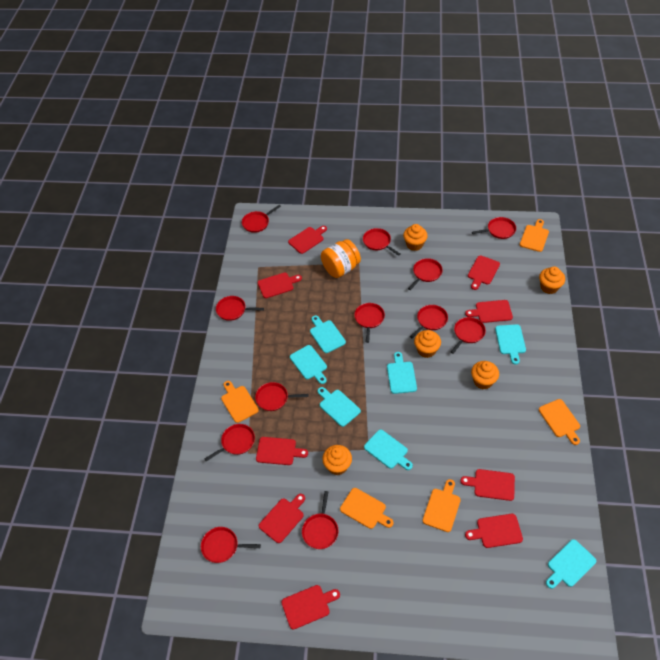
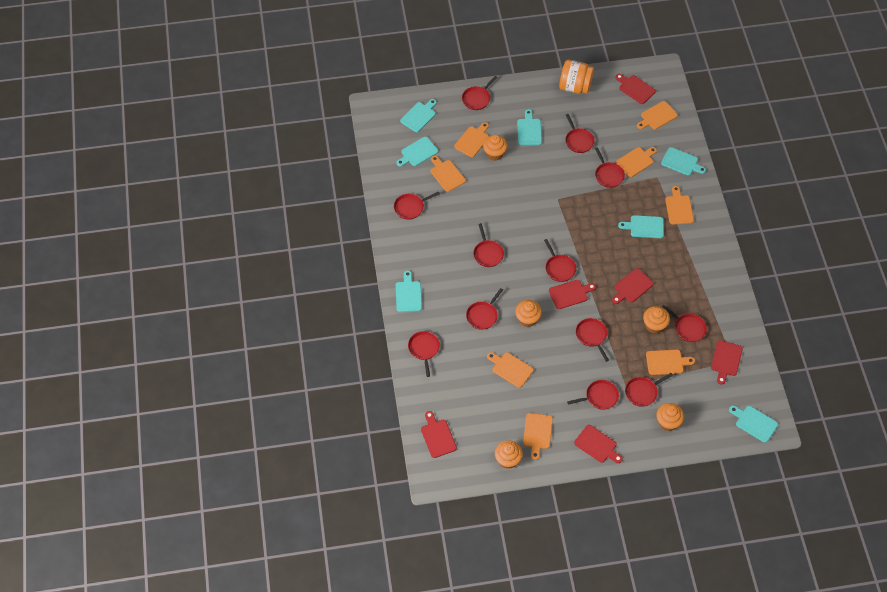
orange cutting board: 5 -> 8
red cutting board: 9 -> 6

